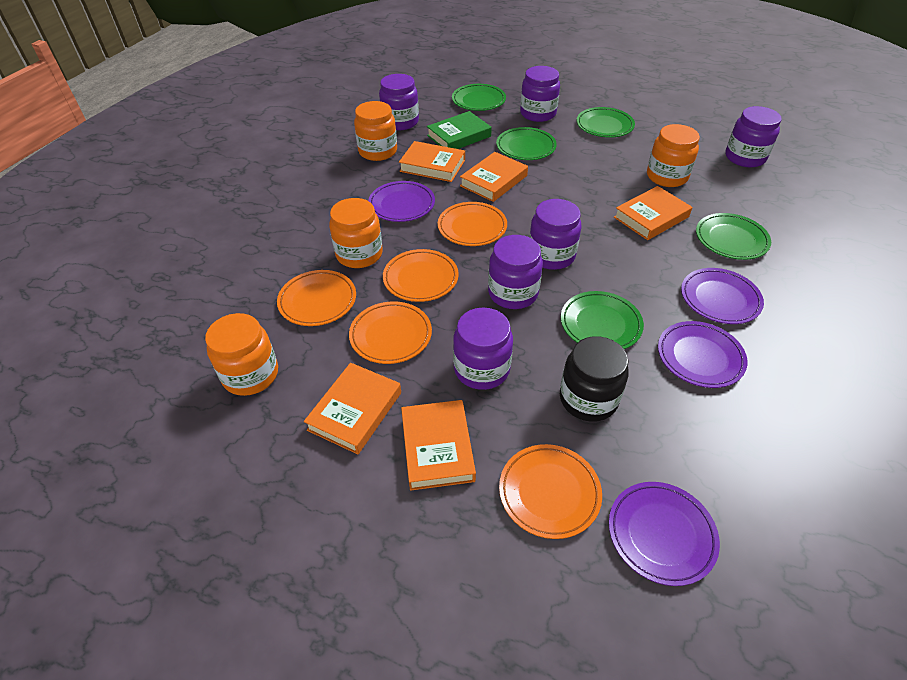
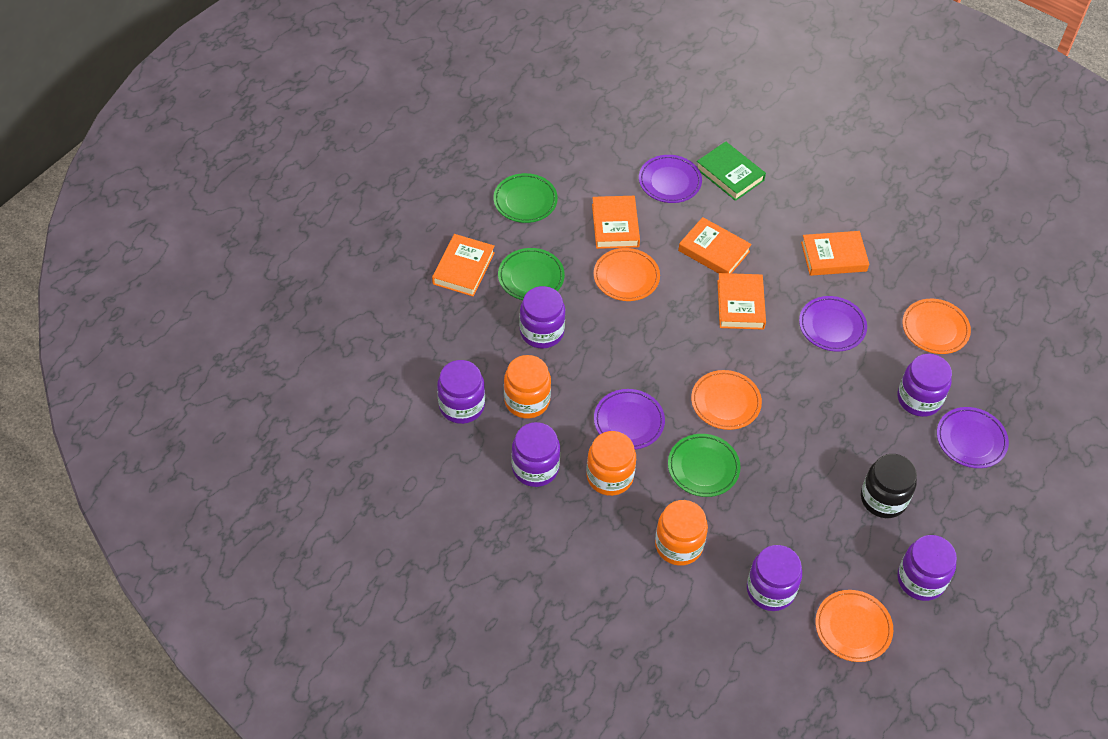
green plate: 5 -> 3
orange jar: 4 -> 3
orange plate: 5 -> 4

